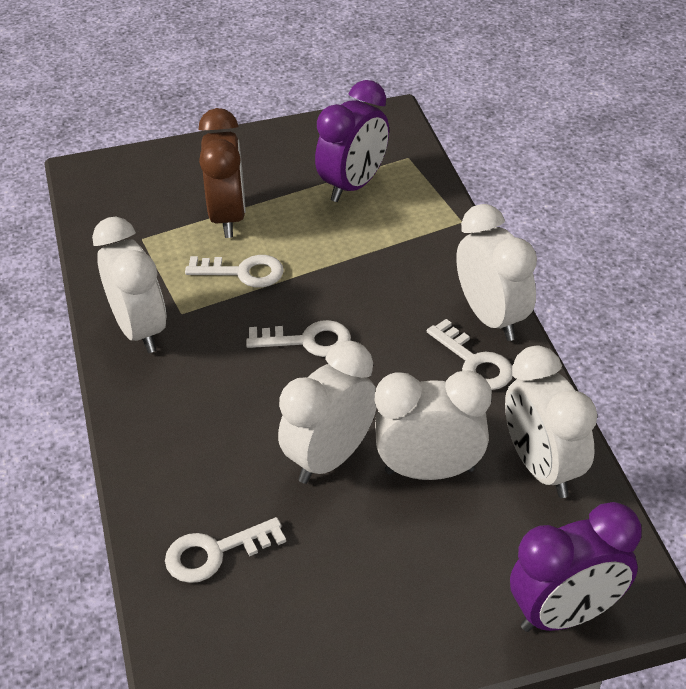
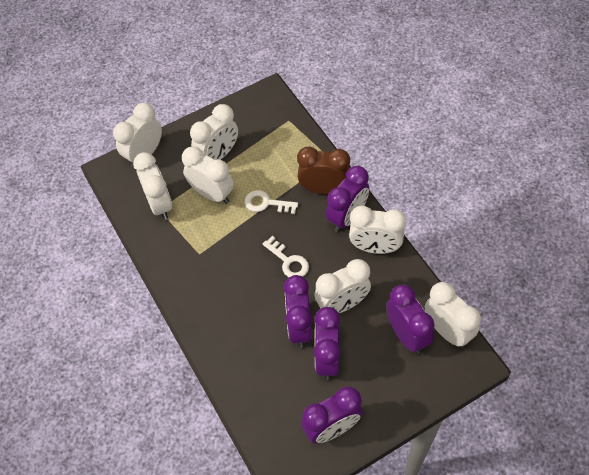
purple clock: 2 -> 5
white clock: 5 -> 7
white key: 4 -> 2

